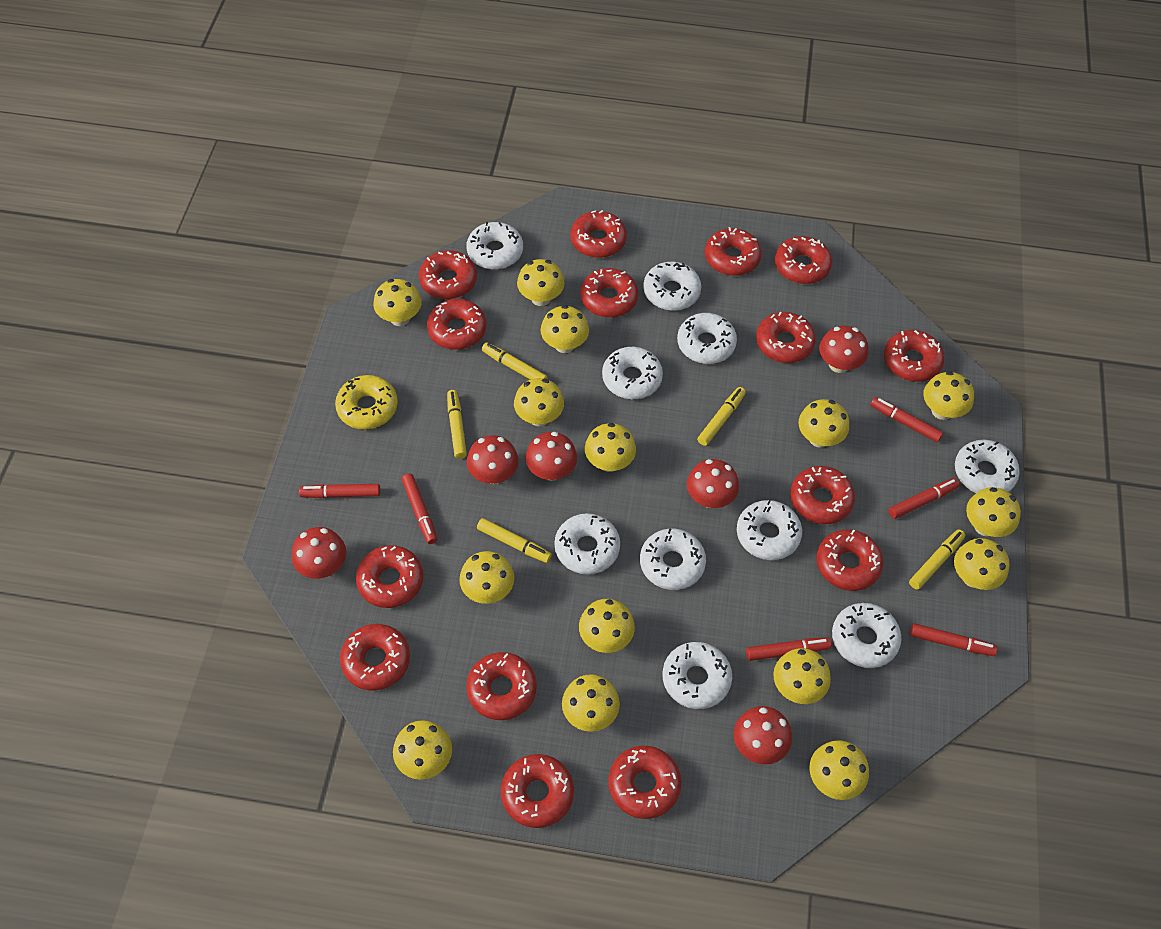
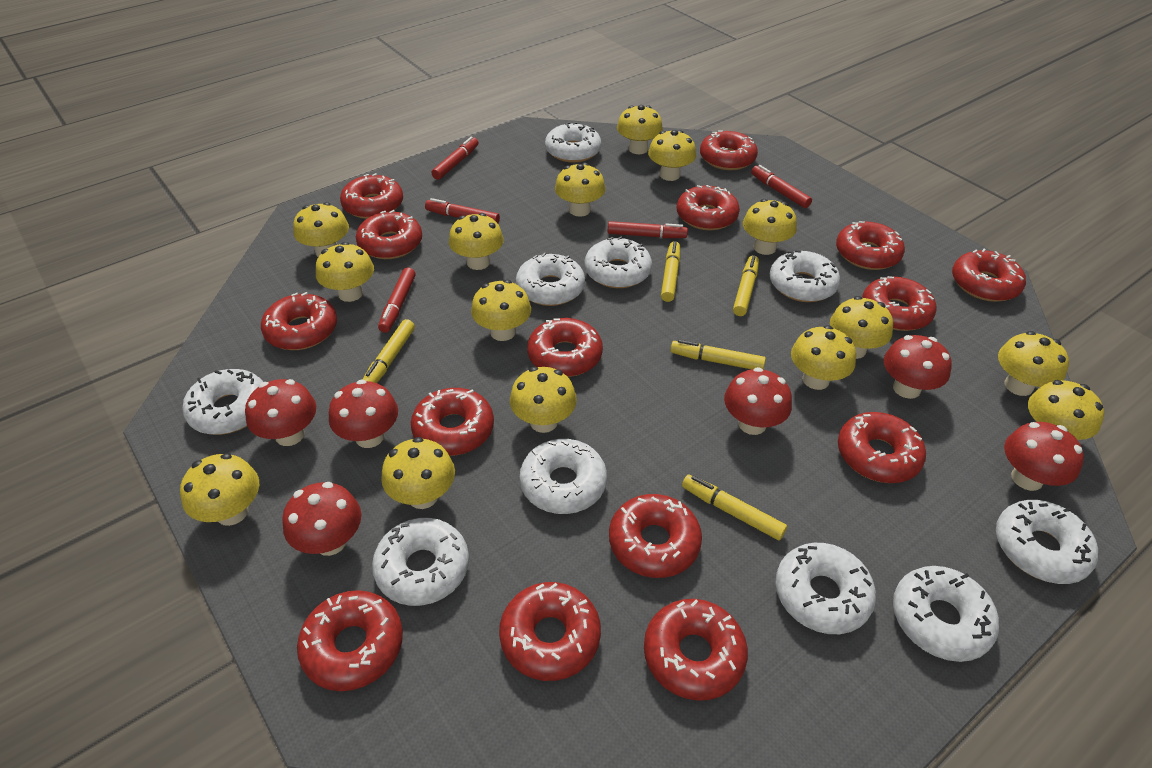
red marker: 6 -> 5
yellow donut: 1 -> 0

